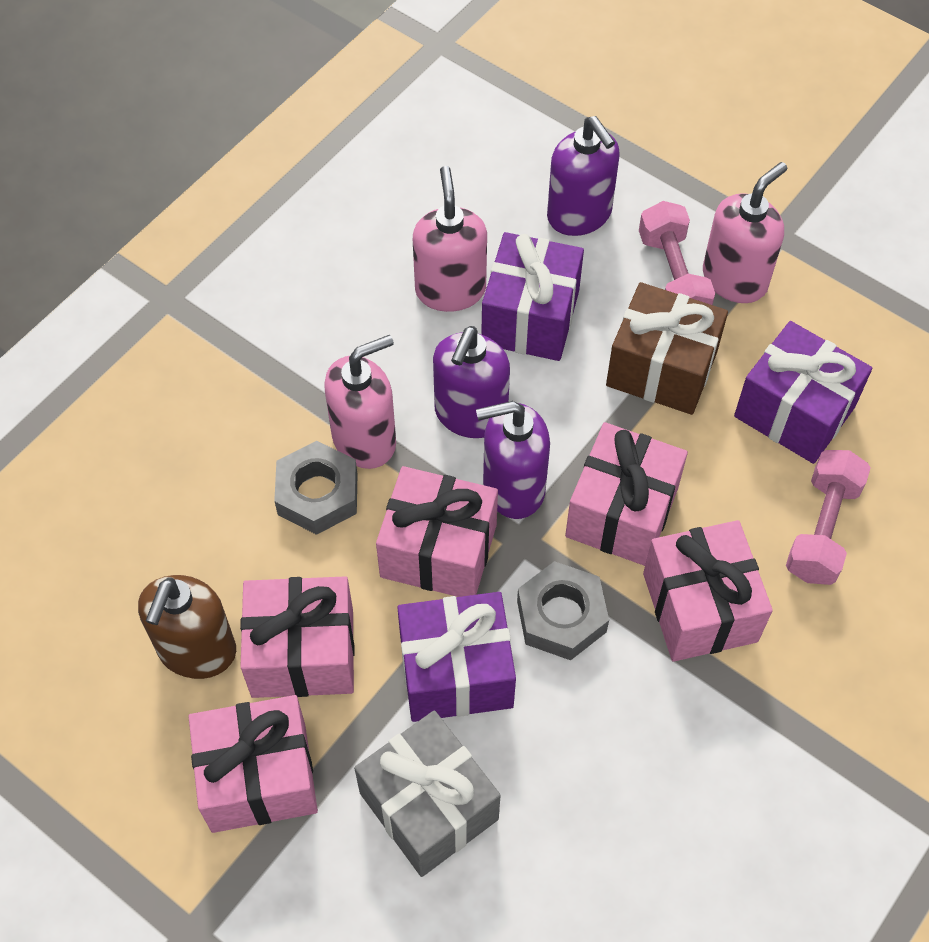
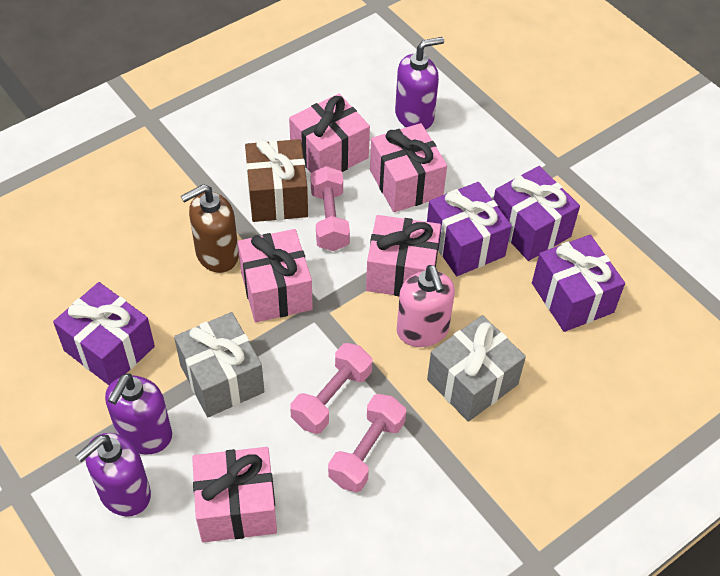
grey gift: 1 -> 2
grey nut: 2 -> 0
pink dumbbell: 2 -> 3
pink soap dispenser: 3 -> 1
purple gift: 3 -> 4

